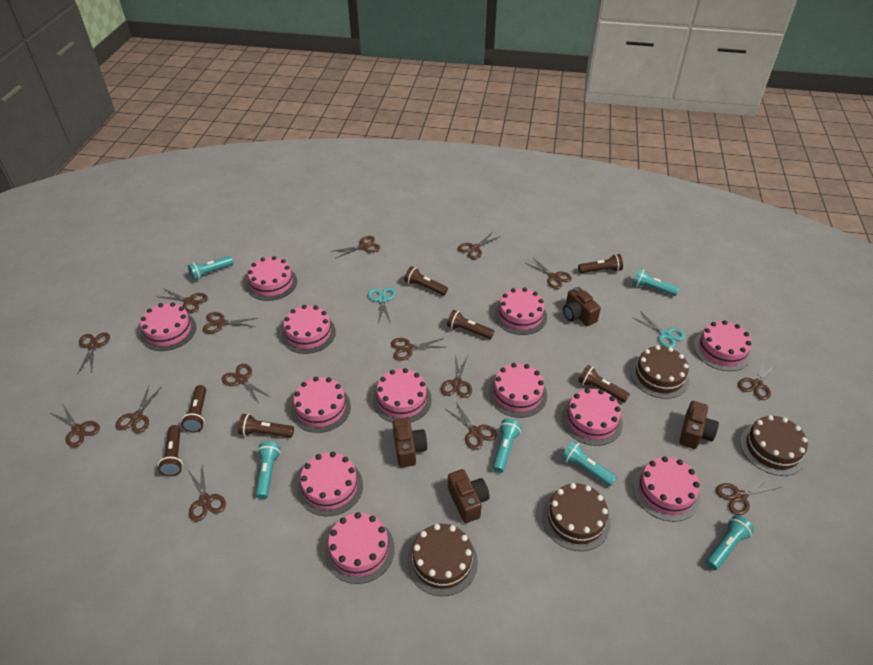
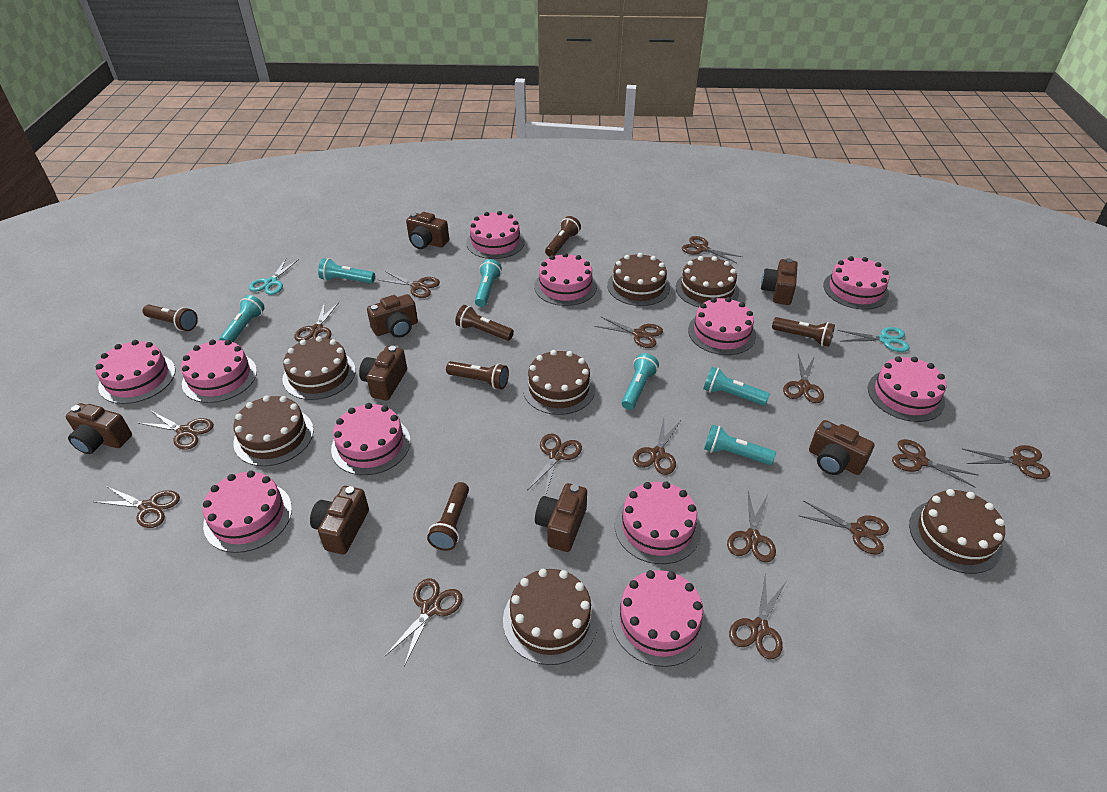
brown cake: 4 -> 7
brown camera: 4 -> 8
brown flashlight: 7 -> 6
pink cake: 12 -> 11

